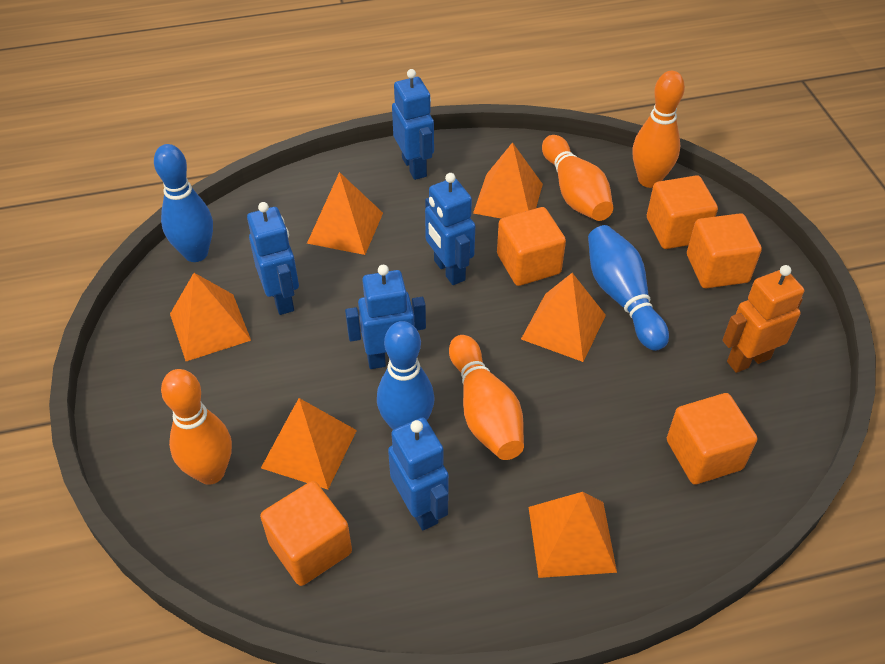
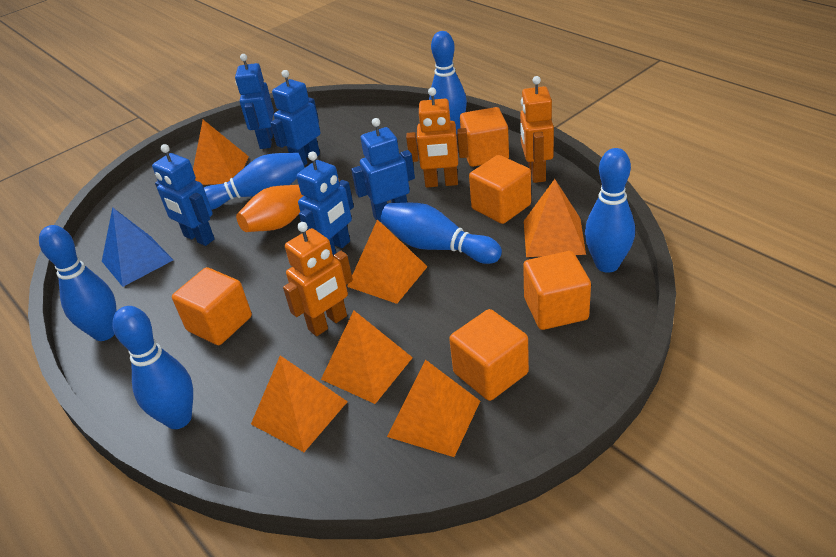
blue bowling pin: 3 -> 6
blue pyramid: 0 -> 1
orange bowling pin: 4 -> 1
orange robot: 1 -> 3

